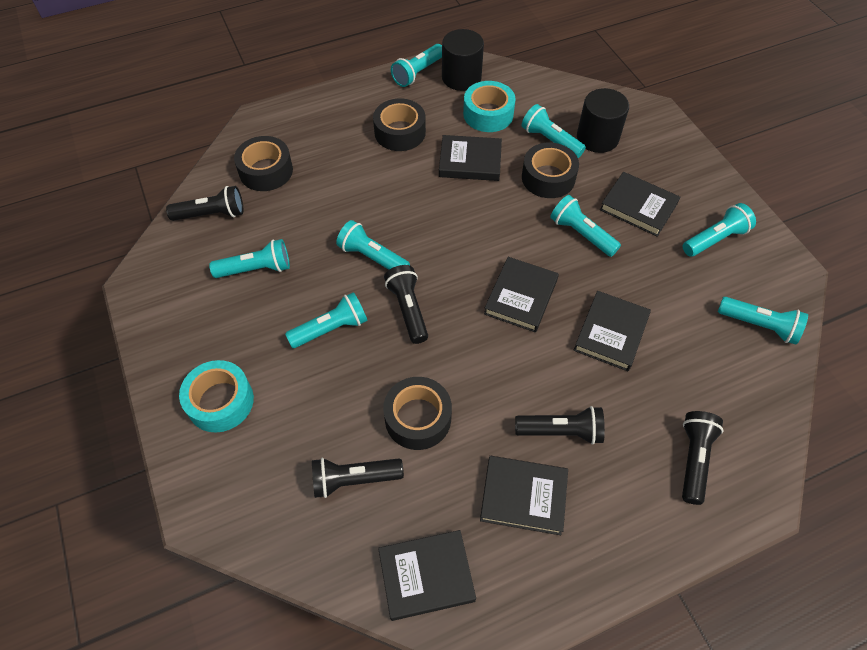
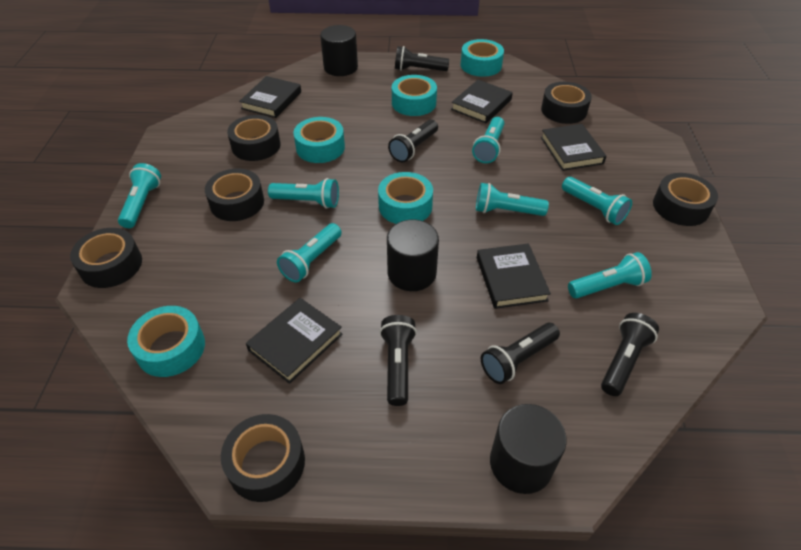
black book: 6 -> 5
black cylinder: 2 -> 3
black tape: 4 -> 6
turquoise flashlight: 8 -> 7
turquoise tape: 2 -> 5

